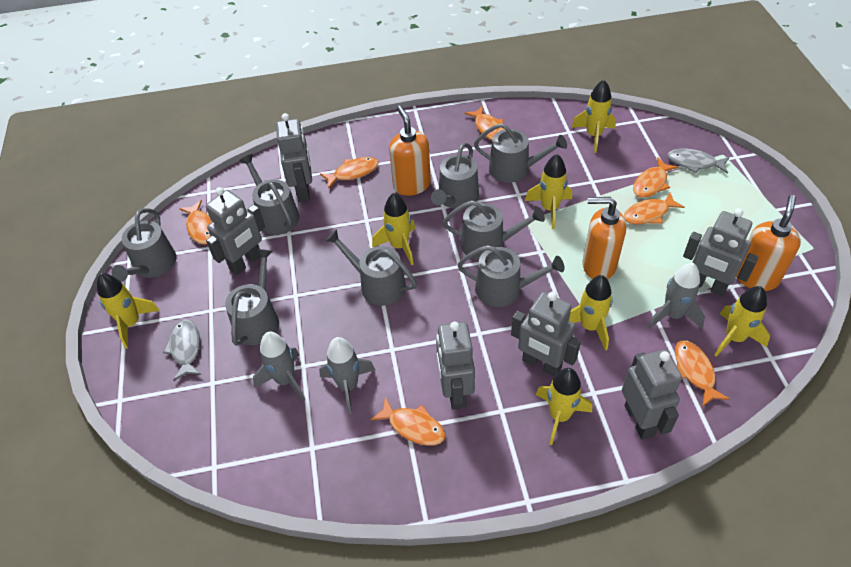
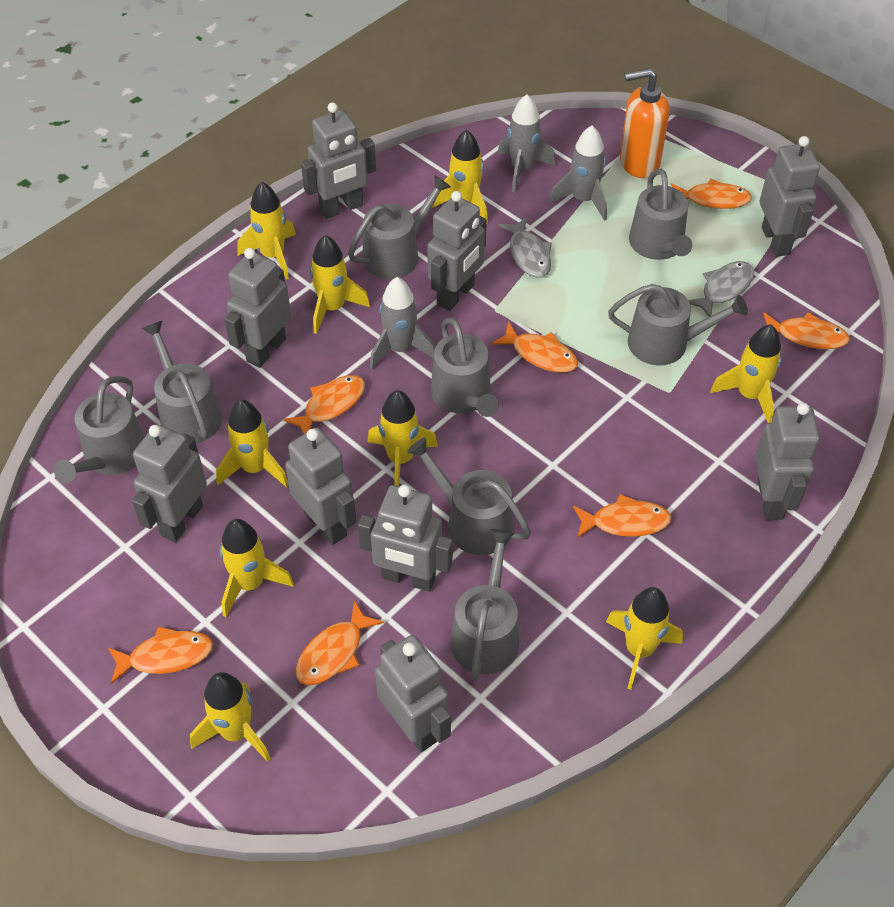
grey robot: 6 -> 9
orange soap dispenser: 3 -> 1
yellow rocket: 7 -> 9

